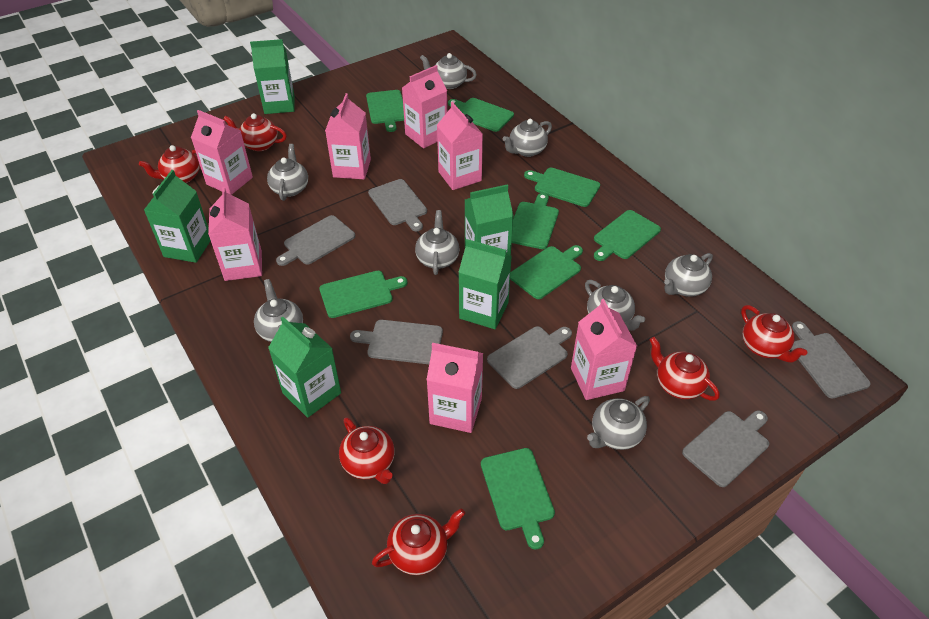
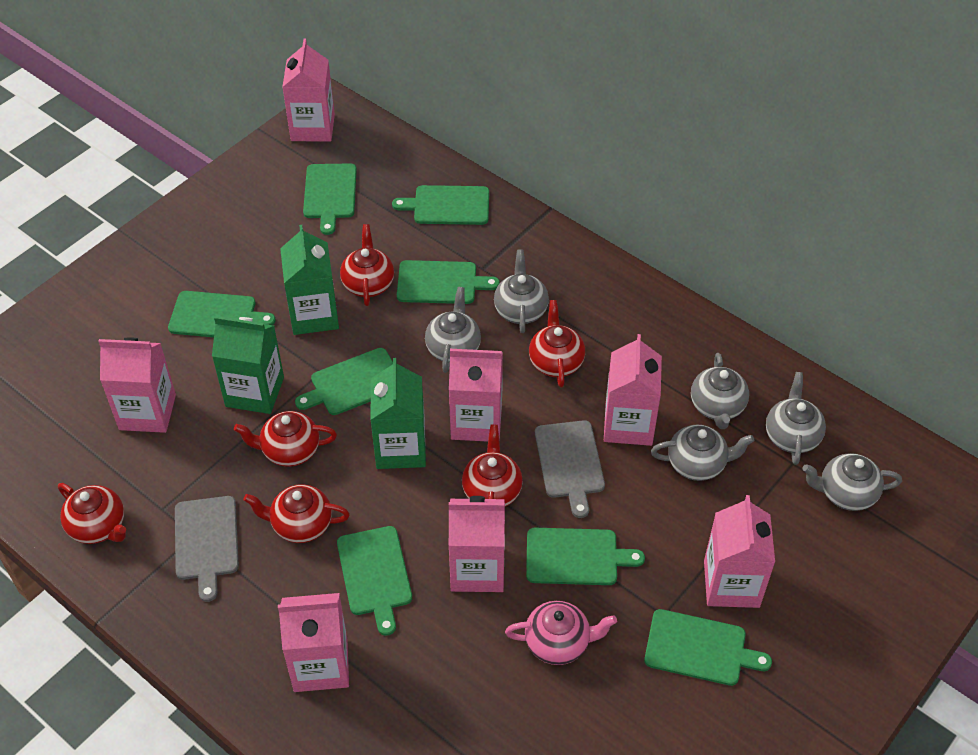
green carton: 5 -> 3
grey cutting board: 6 -> 2
grey teapot: 8 -> 6
pink teapot: 0 -> 1

